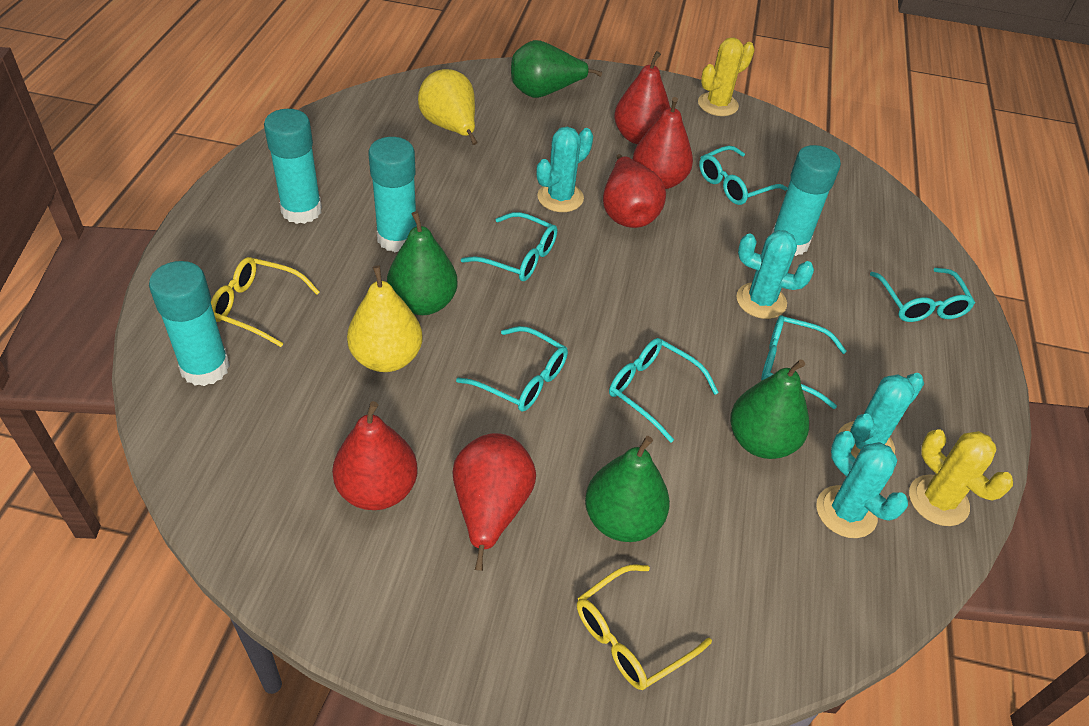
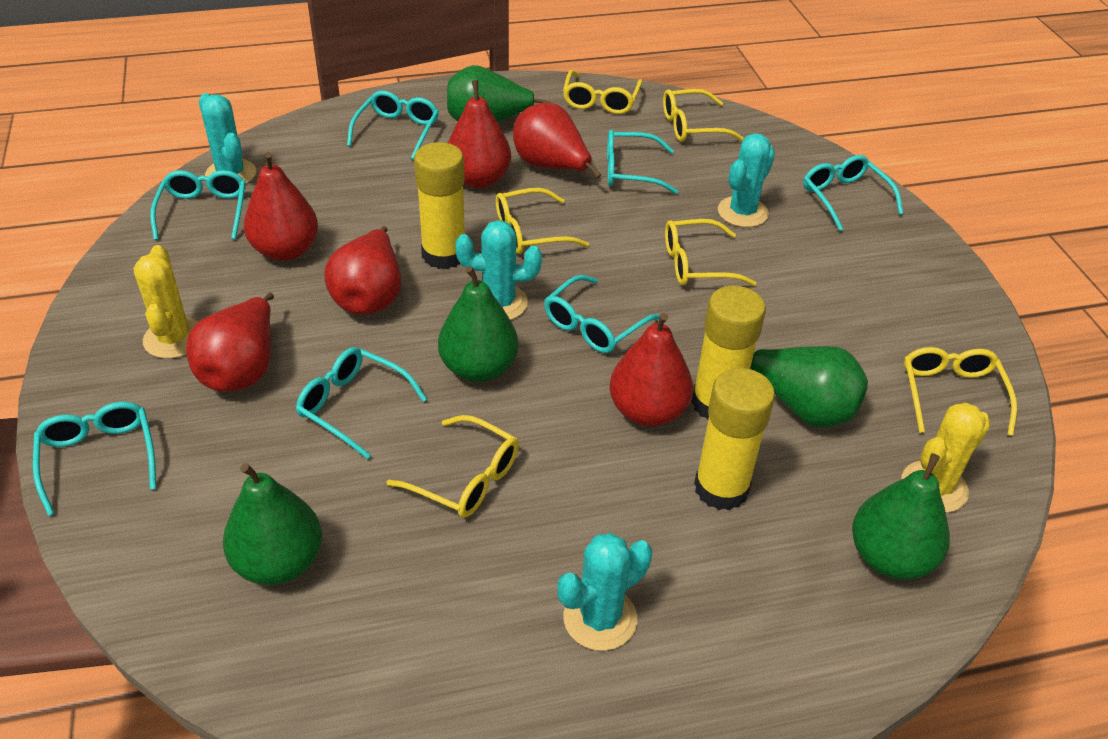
green pear: 4 -> 5
red pear: 5 -> 6
turquoise glasses: 6 -> 7
turquoise glue stick: 4 -> 0
yellow glasses: 2 -> 6
yellow glue stick: 0 -> 3
yellow pear: 2 -> 0

